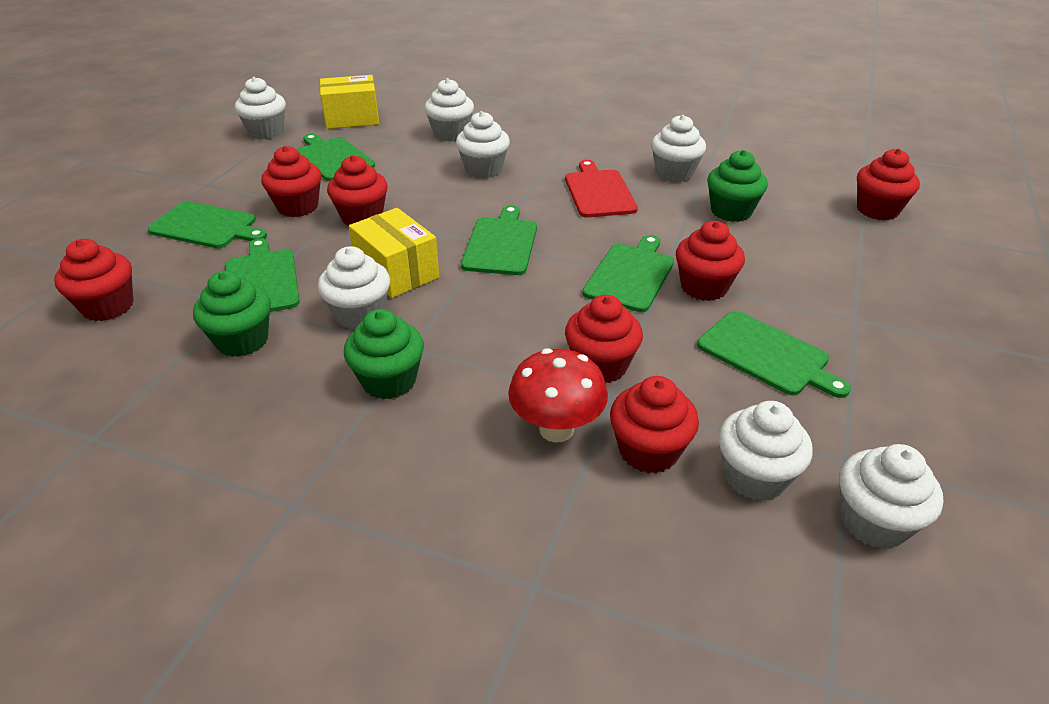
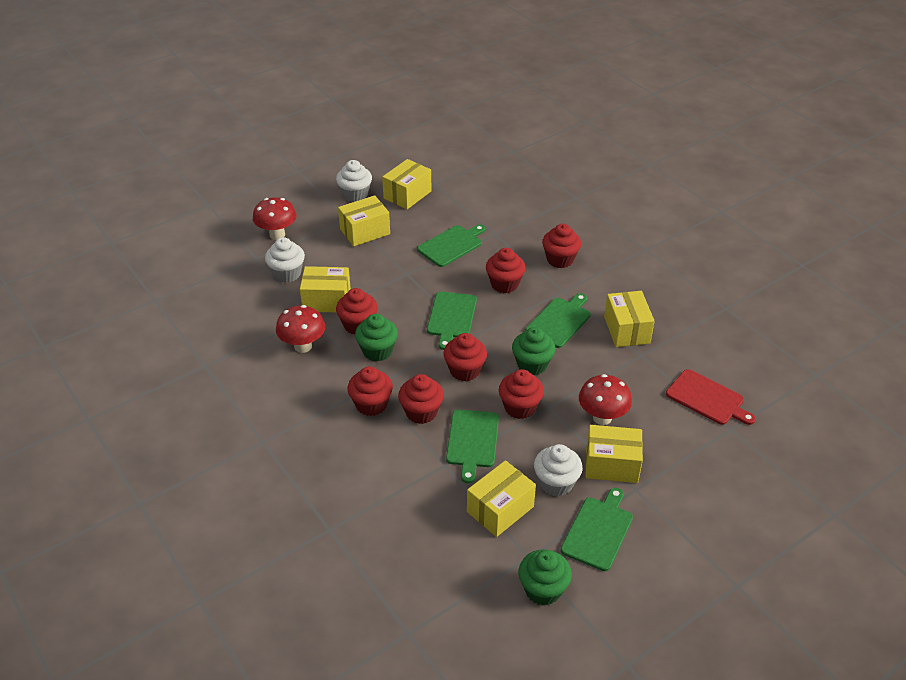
green cutting board: 6 -> 5
red mushroom: 1 -> 3
white cupcake: 7 -> 3
yellow box: 2 -> 6

